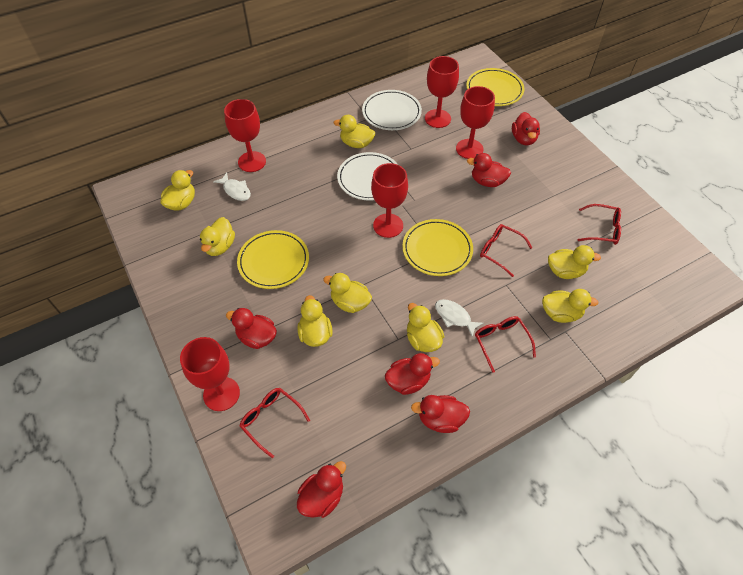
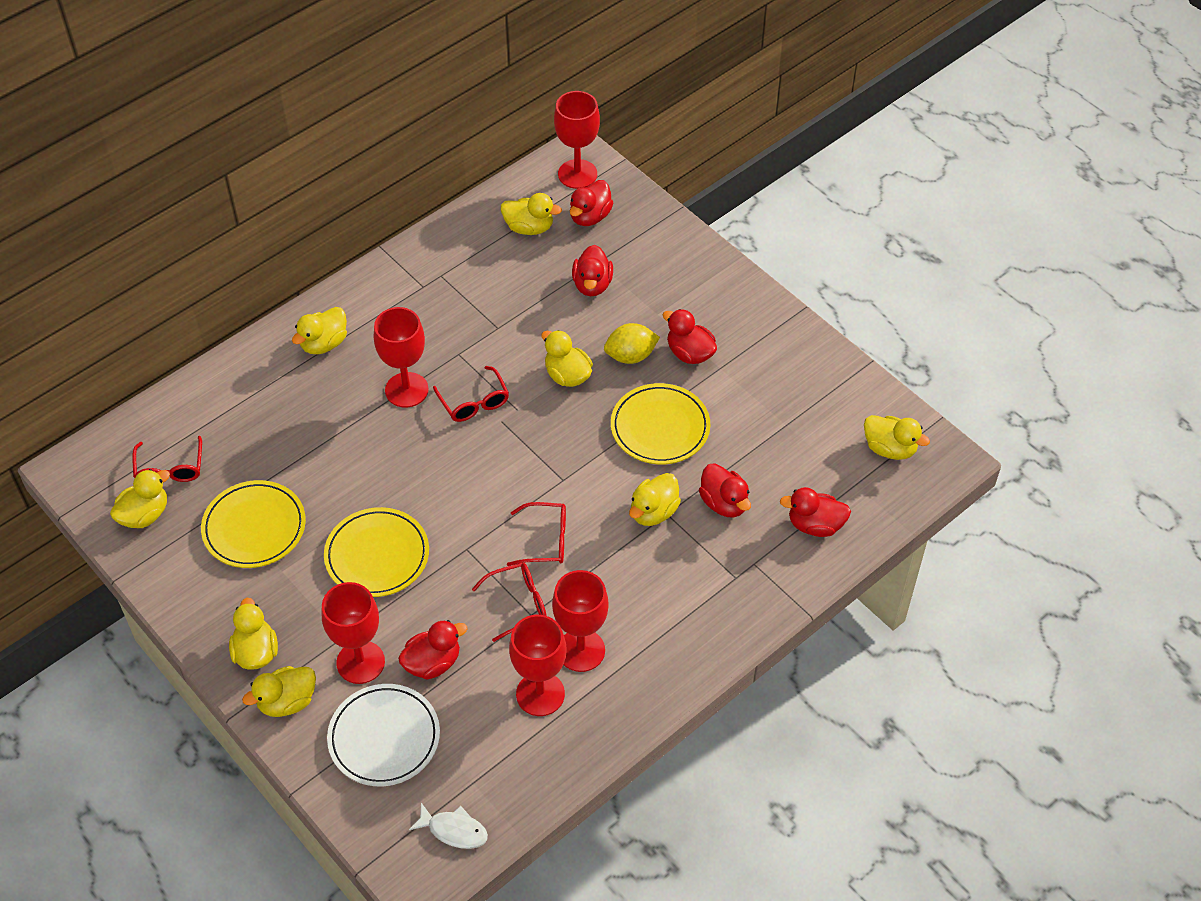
white fish: 2 -> 1
white plate: 2 -> 1
yellow lemon: 0 -> 1

